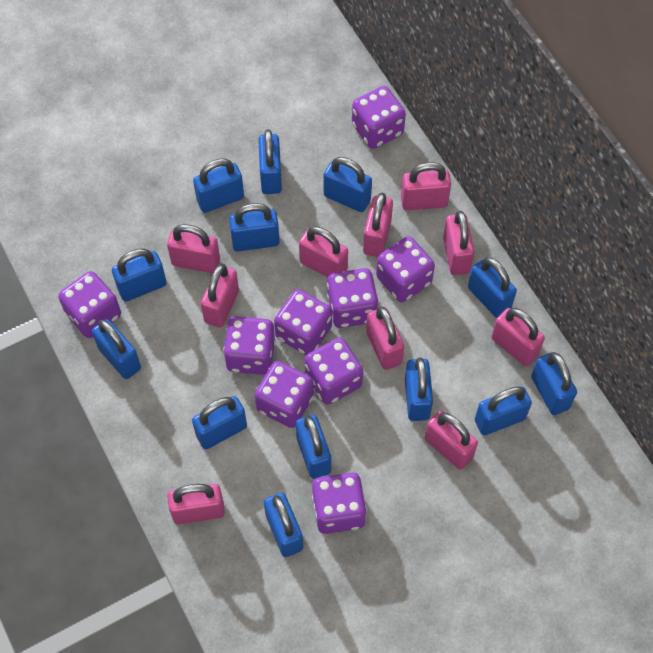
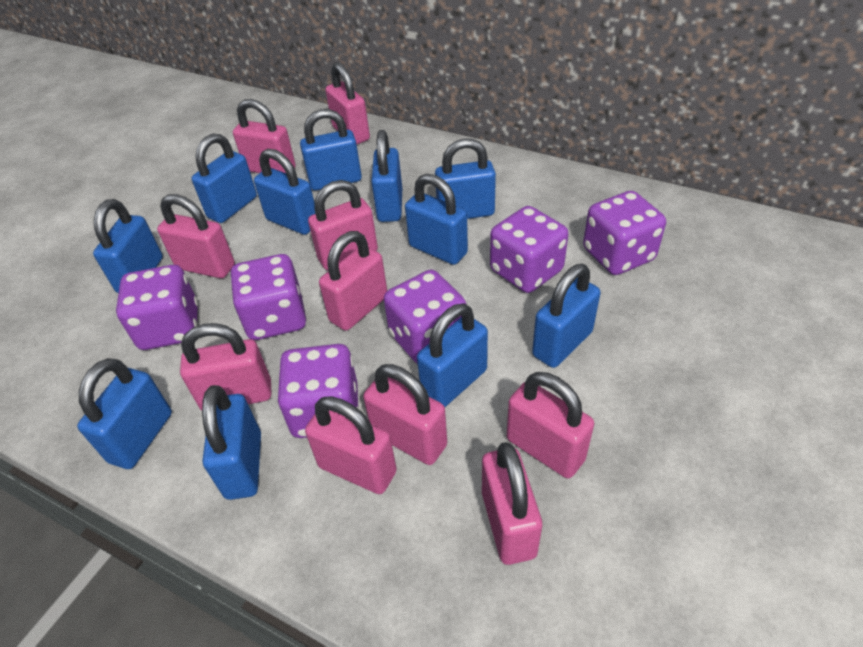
blue padlock: 13 -> 11
purple dice: 9 -> 6

